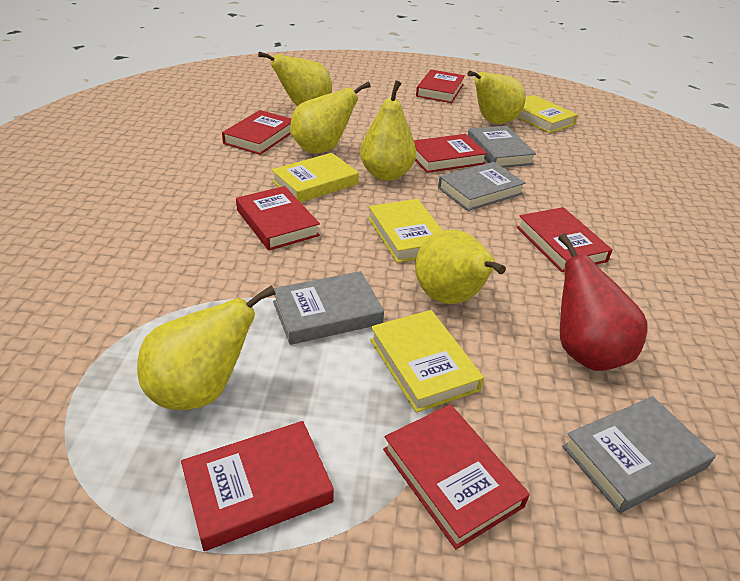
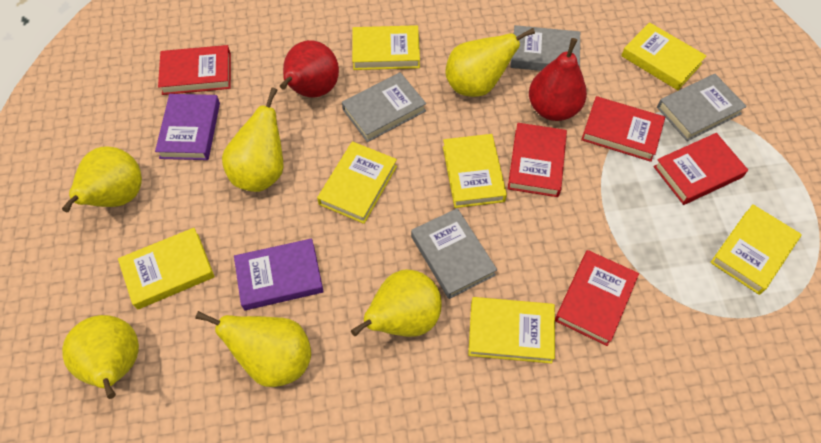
purple book: 0 -> 2
red book: 7 -> 5
red pear: 1 -> 2
yellow book: 4 -> 7

